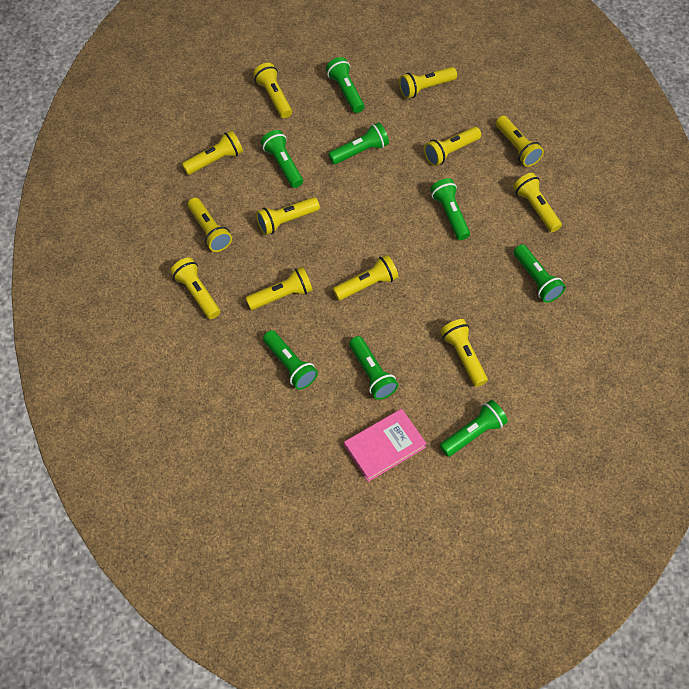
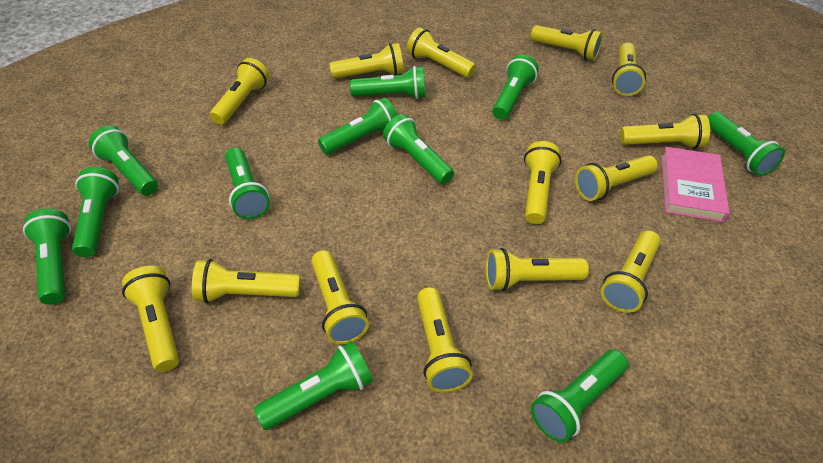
green flashlight: 8 -> 11
yellow flashlight: 12 -> 14

